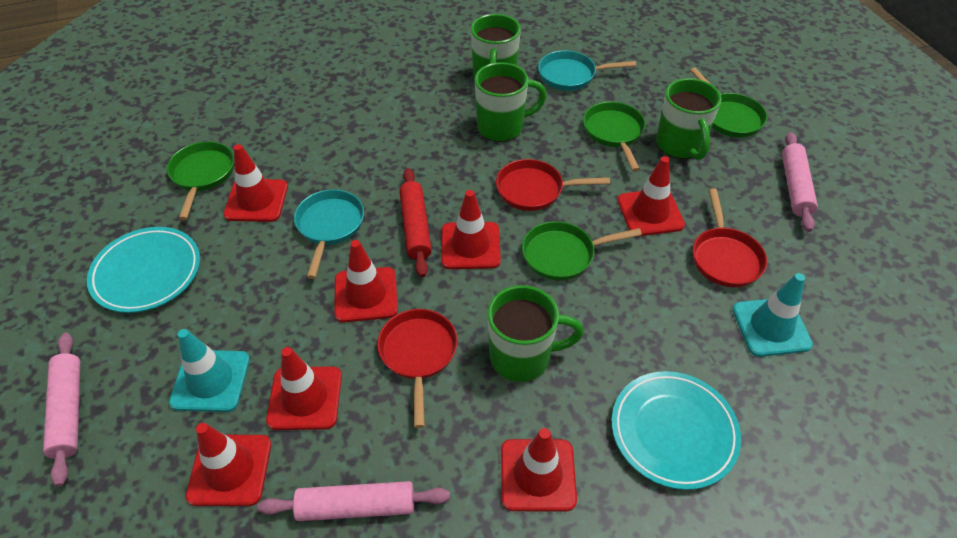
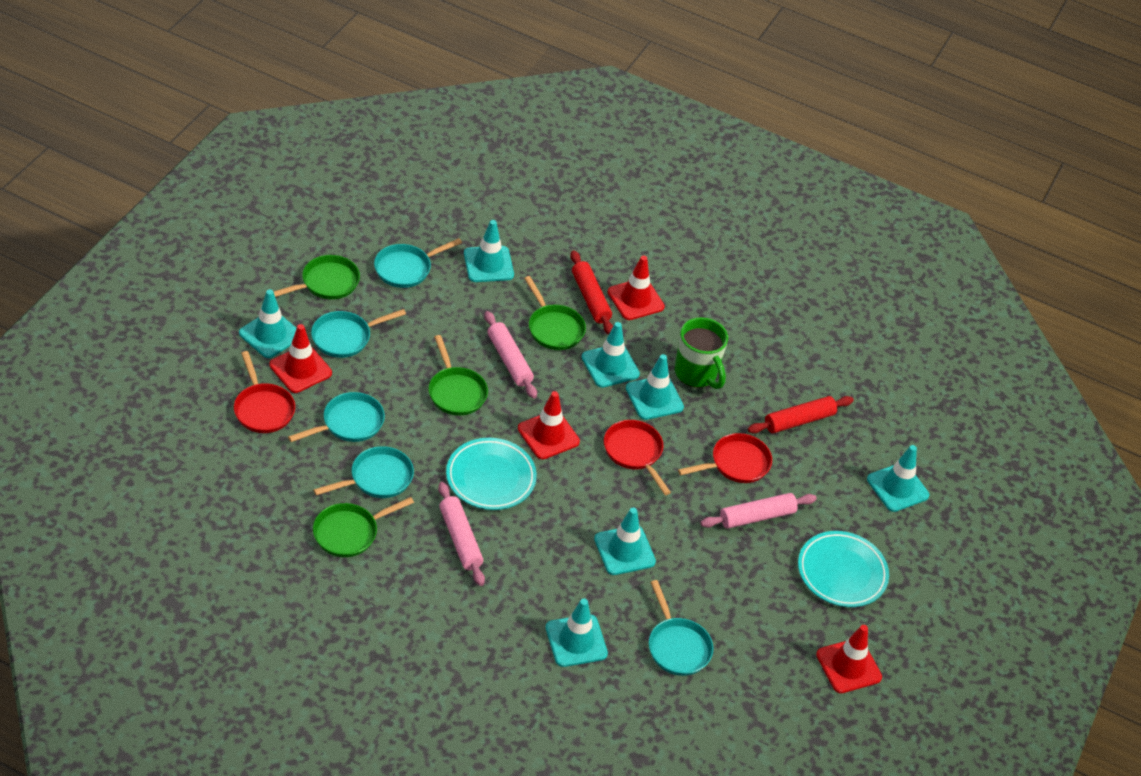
green mug: 4 -> 1
red rolling pin: 1 -> 2
red traffic cone: 7 -> 4
turquoise pan: 2 -> 5
turquoise traffic cone: 2 -> 7

